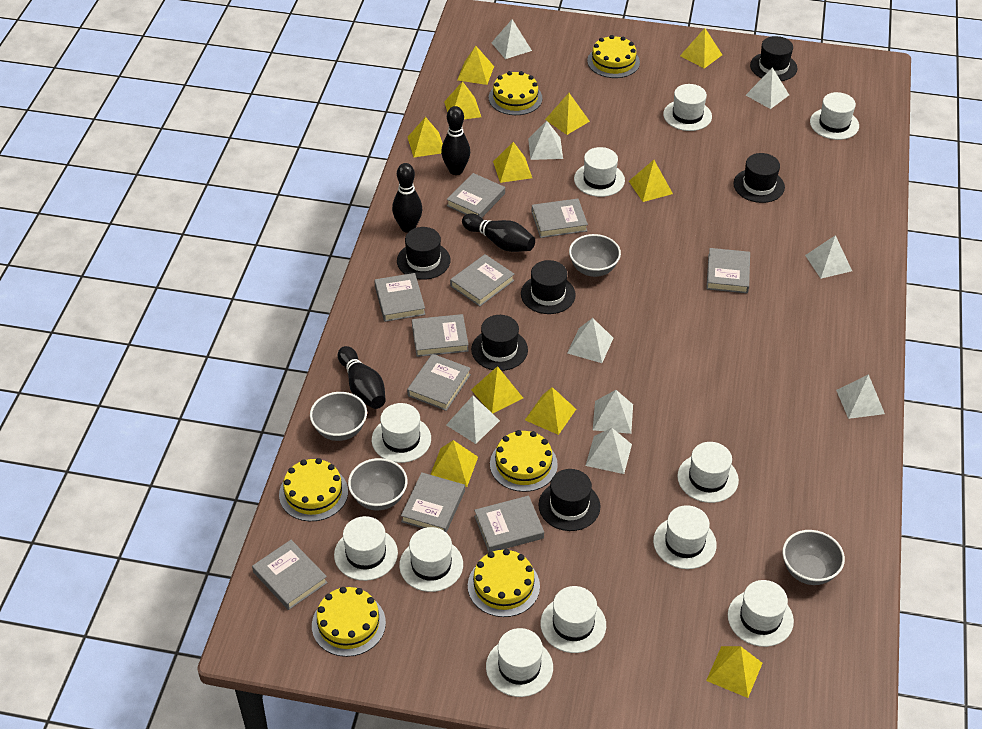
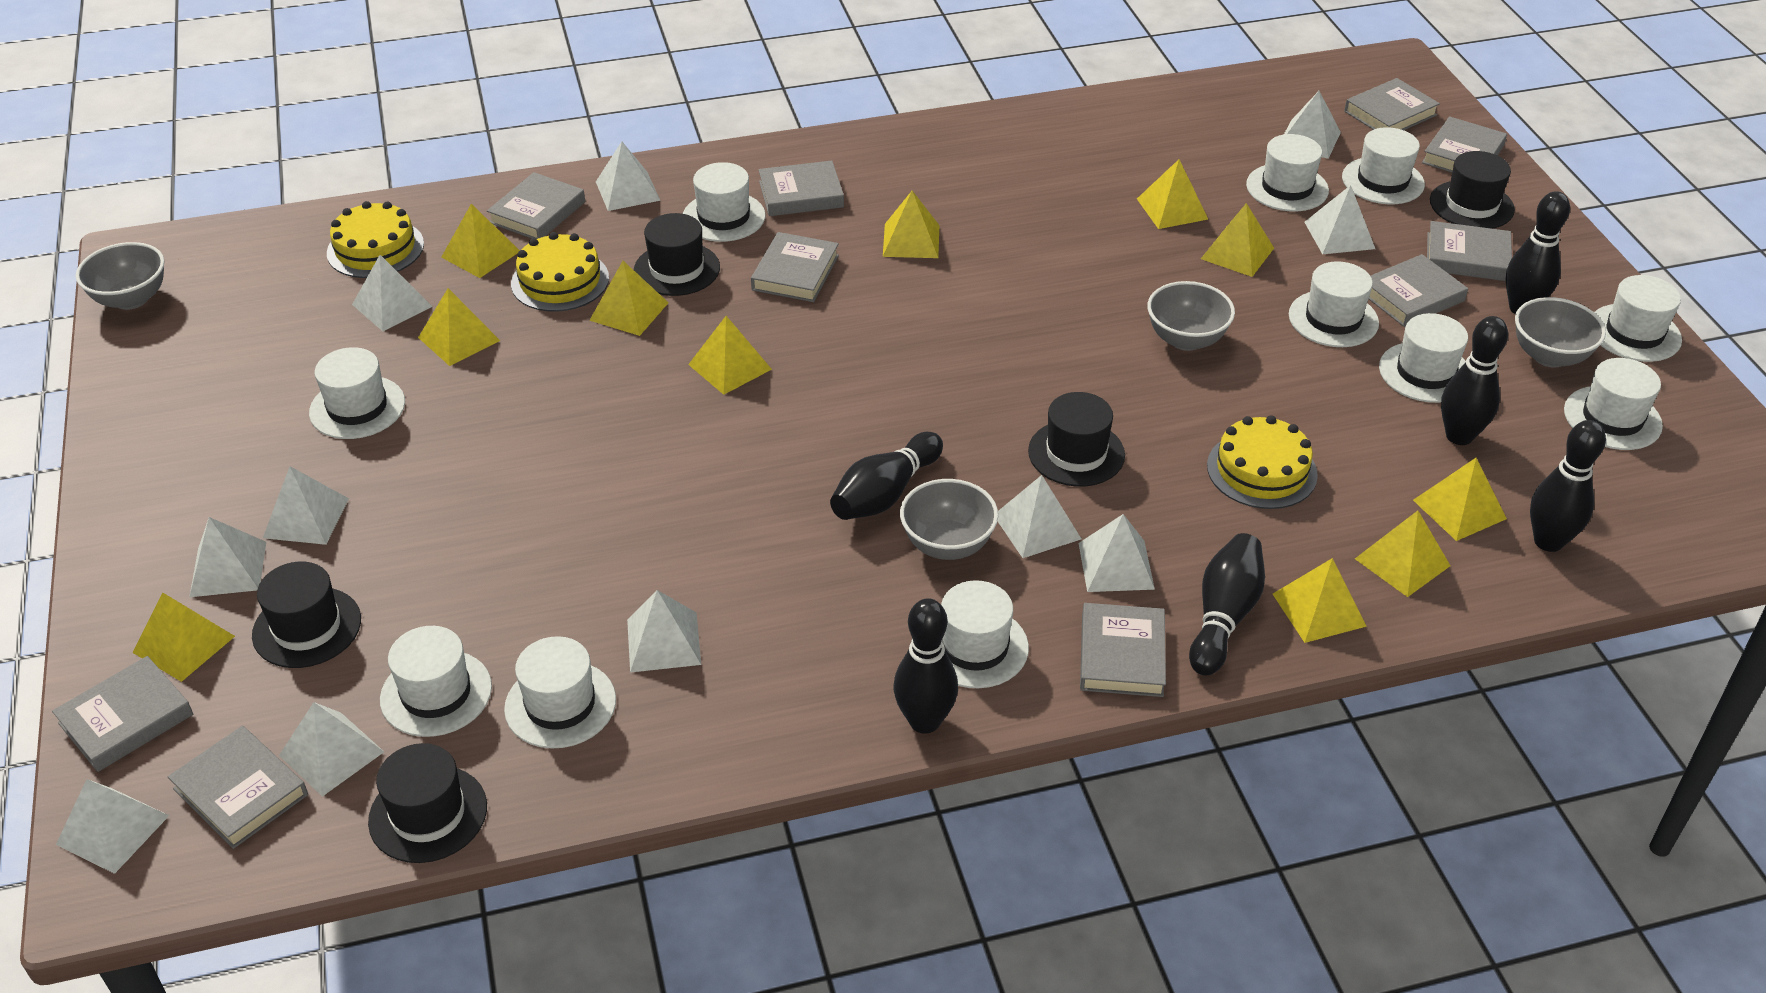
black bowling pin: 4 -> 6
black hat: 6 -> 5
white pyramid: 9 -> 11
yellow cake: 6 -> 3

